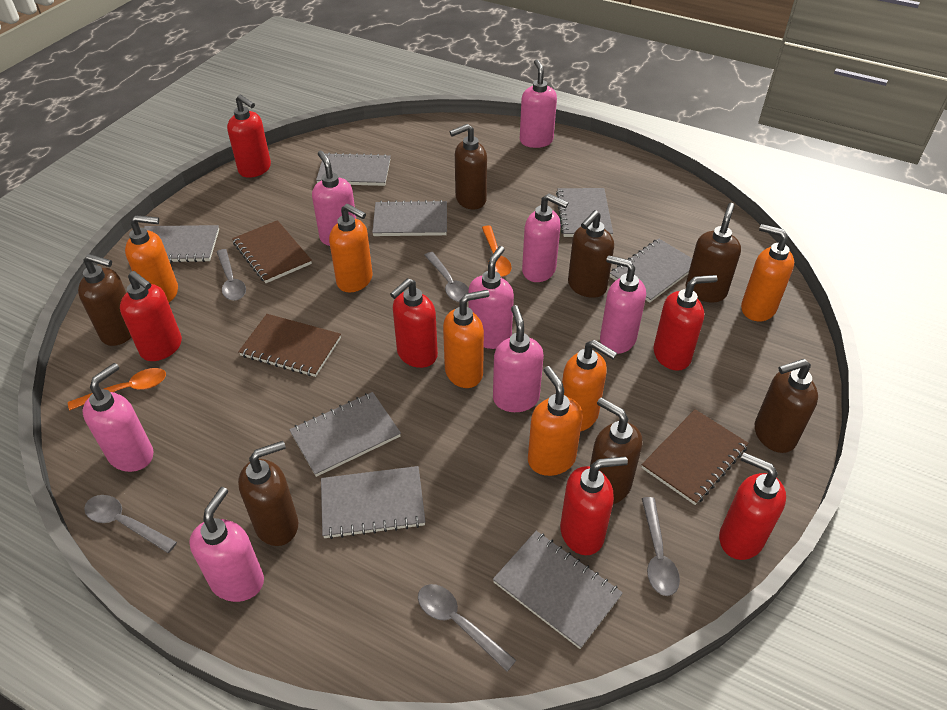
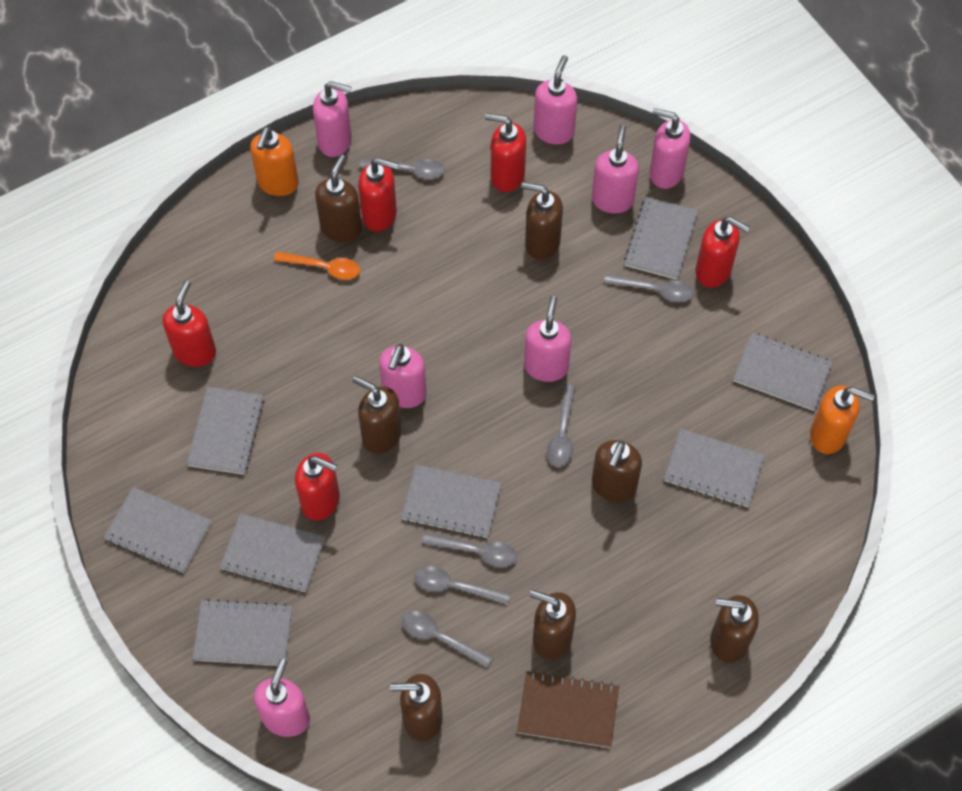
brown notebook: 3 -> 1
grey spoon: 5 -> 6
orange soap dispenser: 6 -> 2
orange spoon: 2 -> 1
pink soap dispenser: 8 -> 7
red soap dispenser: 6 -> 5

